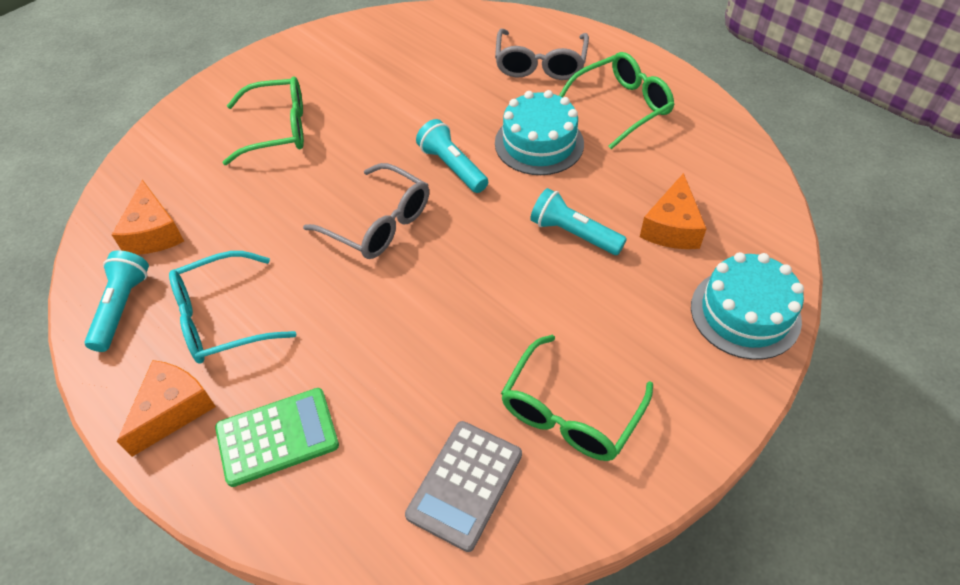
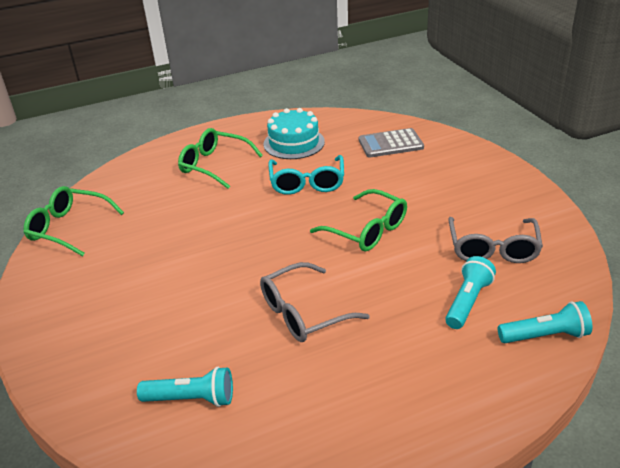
green calculator: 1 -> 0
orange cheese: 3 -> 0
turquoise cake: 2 -> 1

